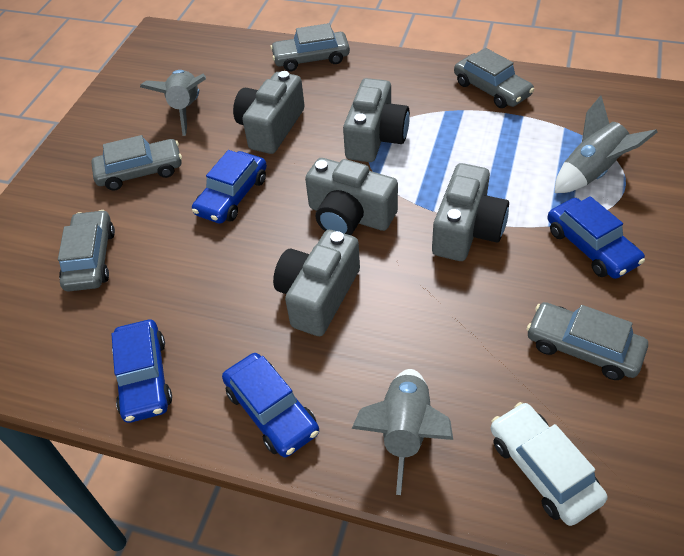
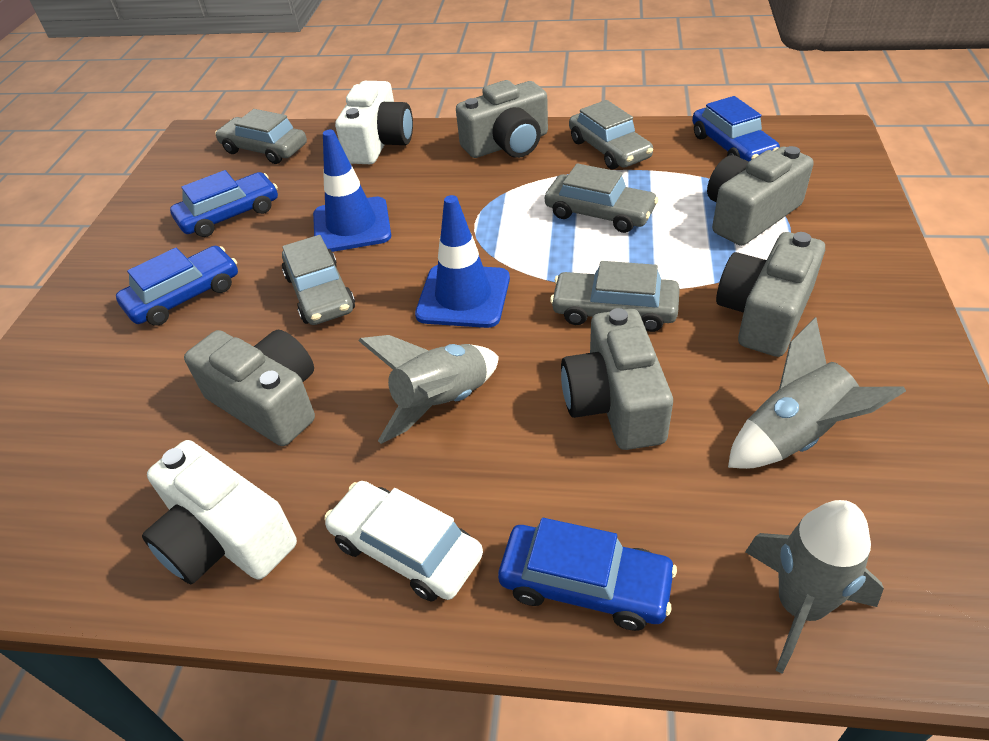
blue traffic cone: 0 -> 2
white camera: 0 -> 2

